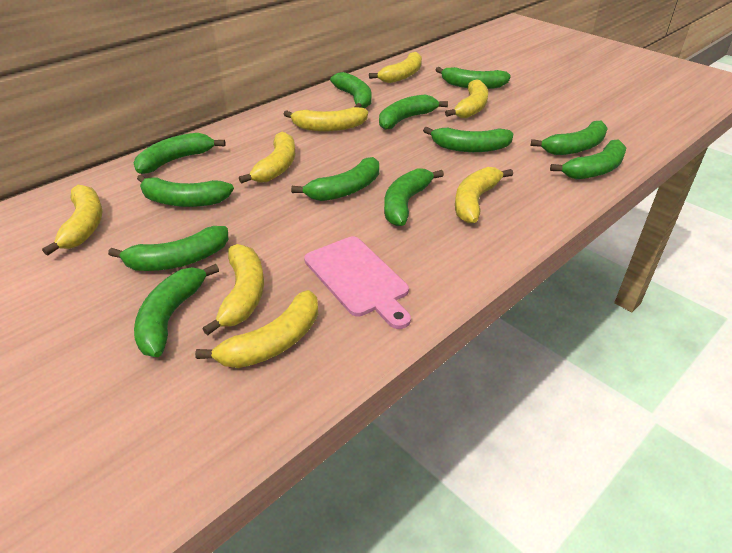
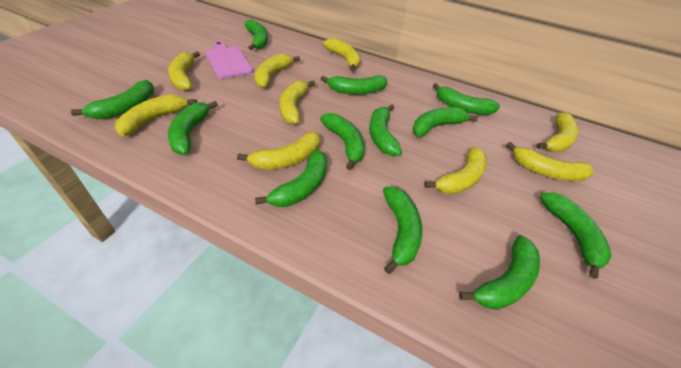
yellow banana: 8 -> 9

